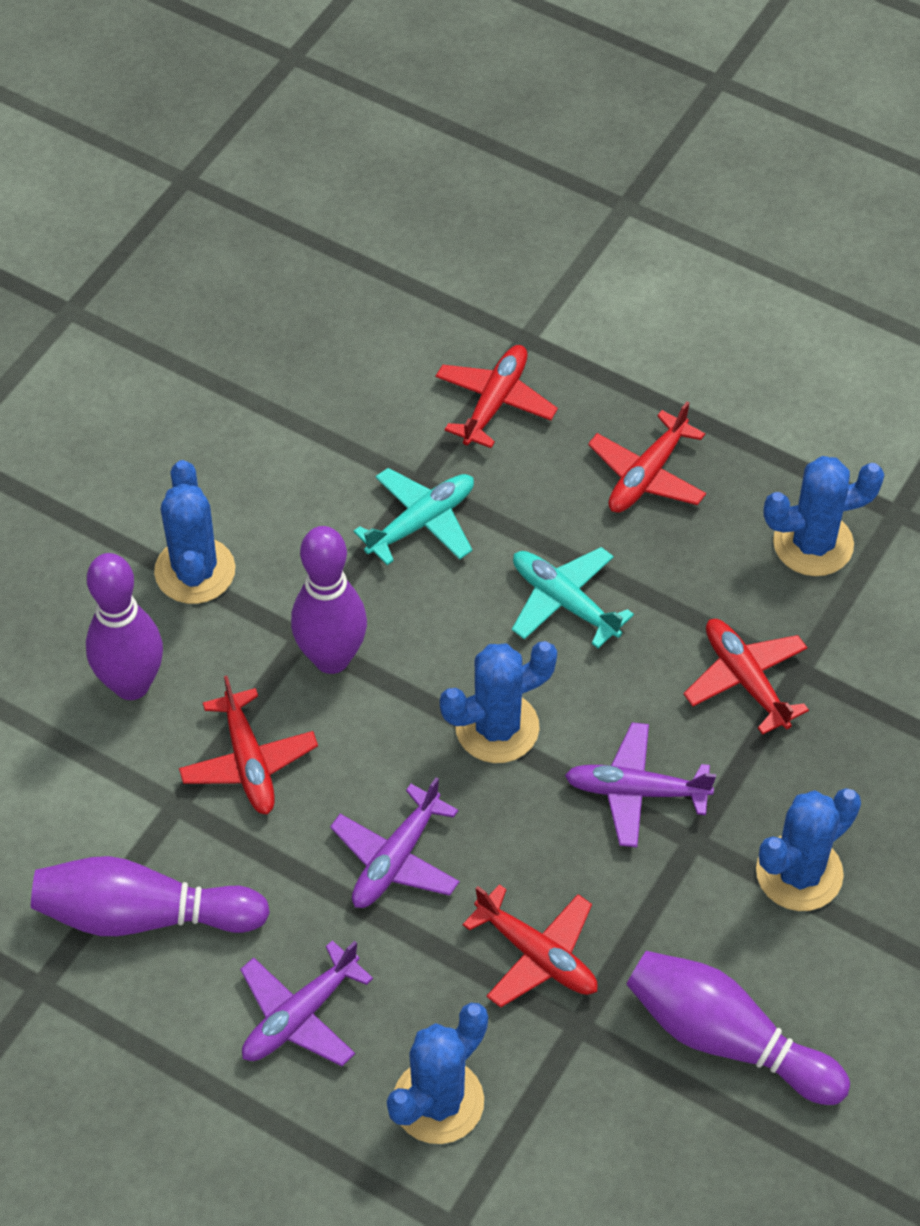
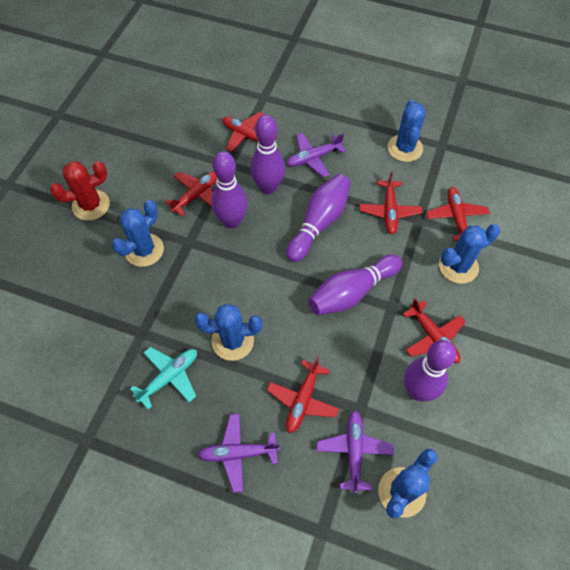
purple bowling pin: 4 -> 5
red cactus: 0 -> 1
red plane: 5 -> 6
turquoise plane: 2 -> 1

